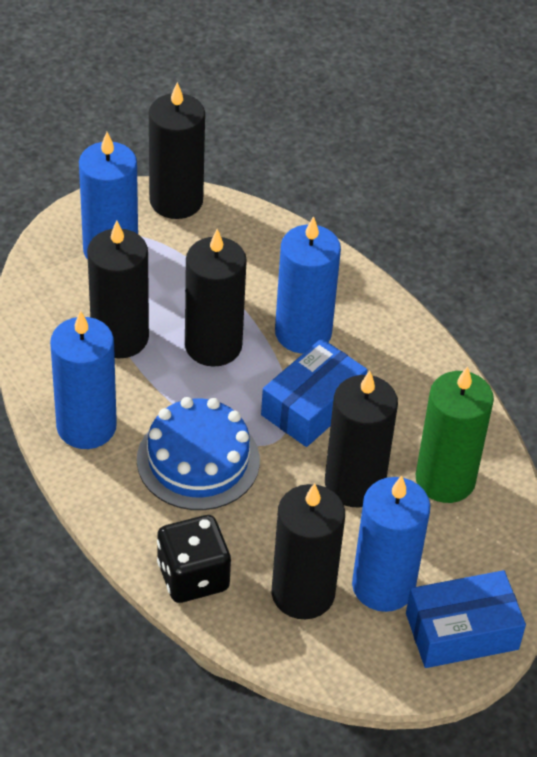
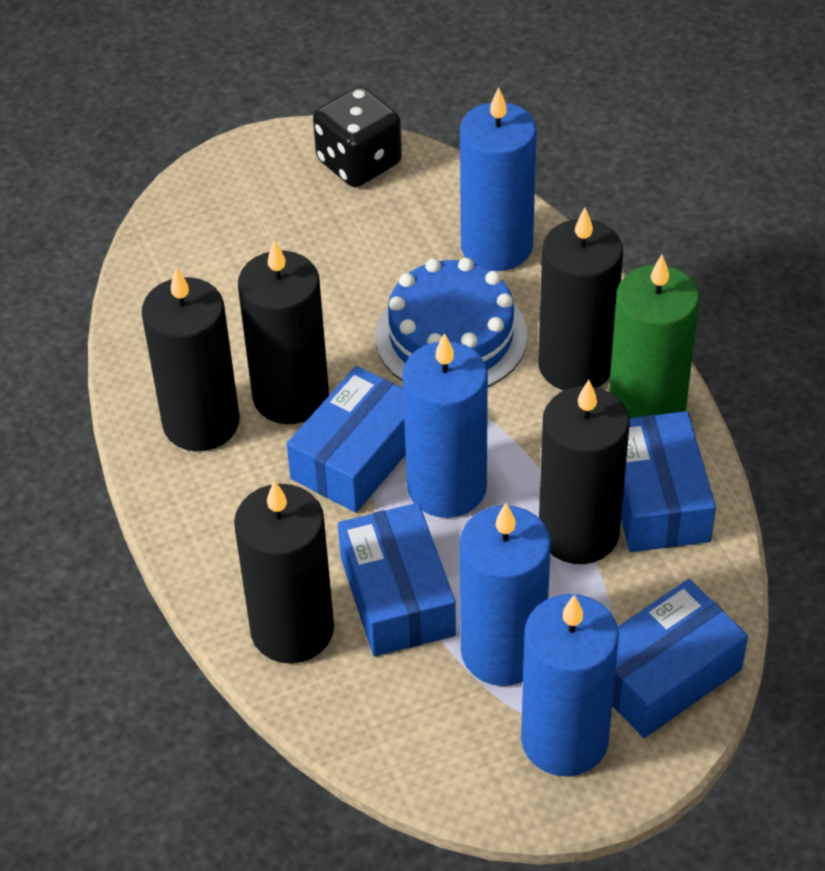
blue box: 2 -> 4

